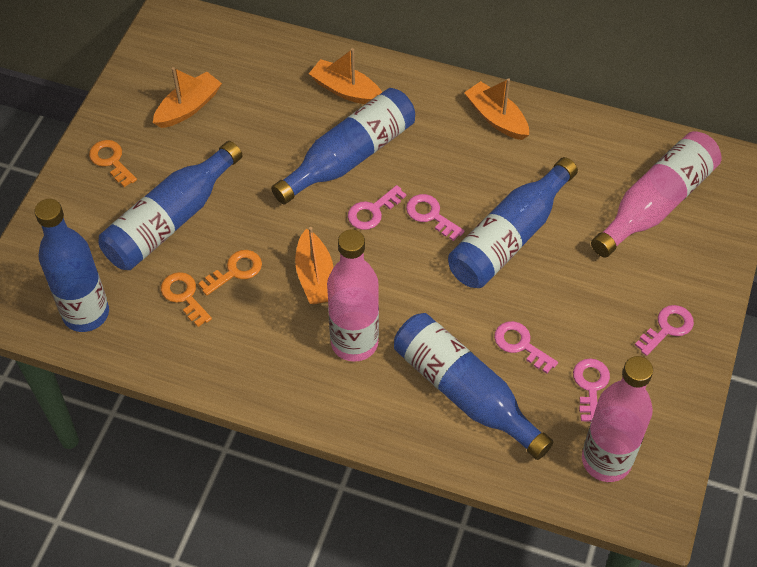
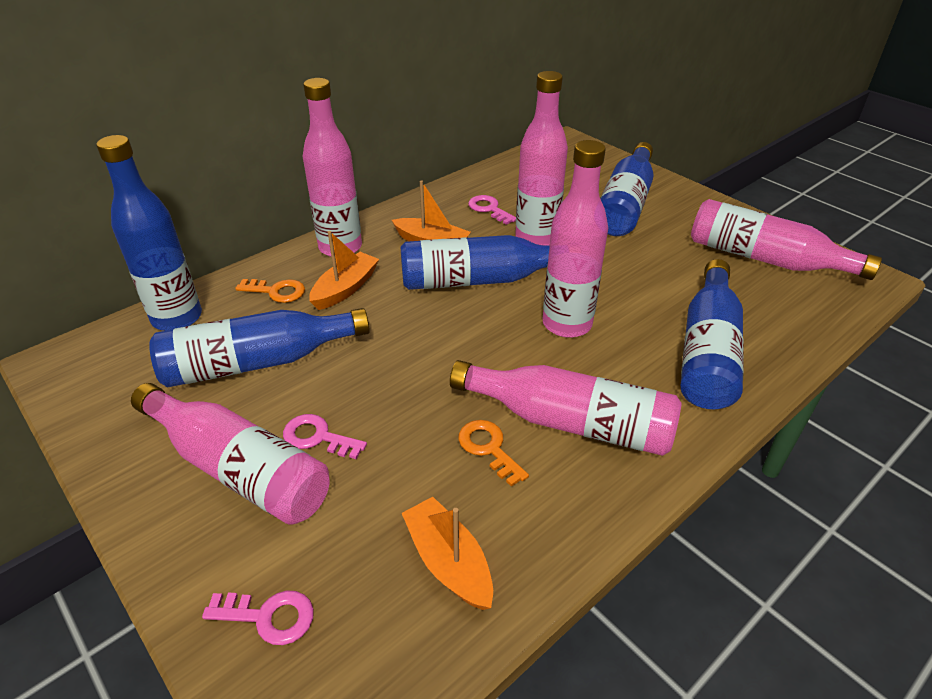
orange boat: 4 -> 3
orange key: 3 -> 2
pink bottle: 3 -> 6
pink key: 5 -> 3

